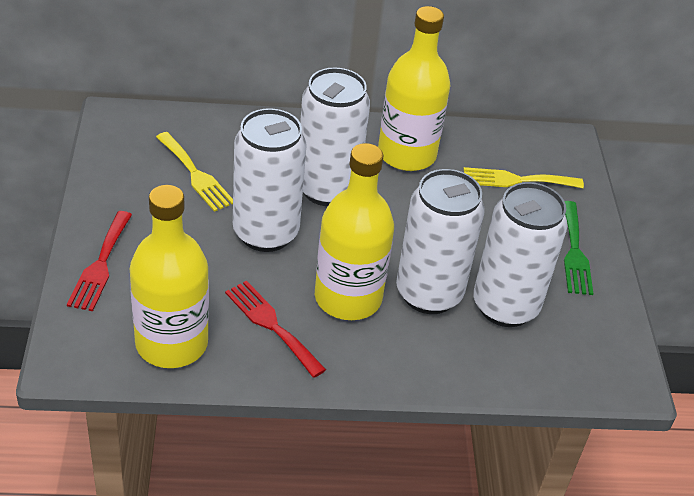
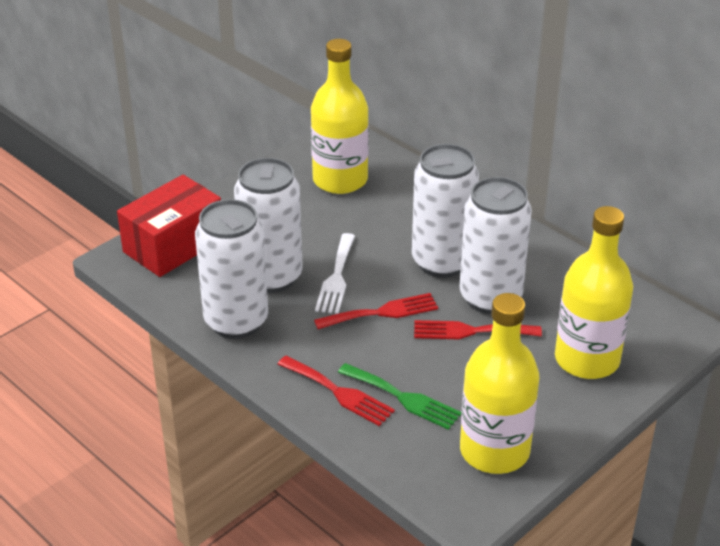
red box: 0 -> 1
red fork: 2 -> 3
white fork: 0 -> 1
yellow fork: 2 -> 0

